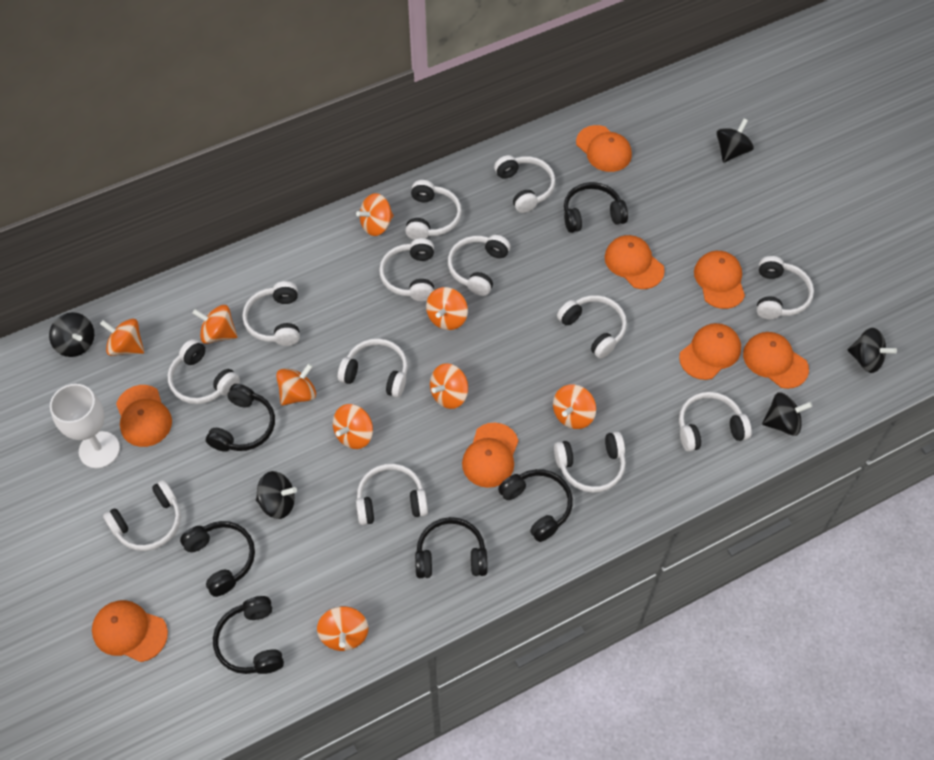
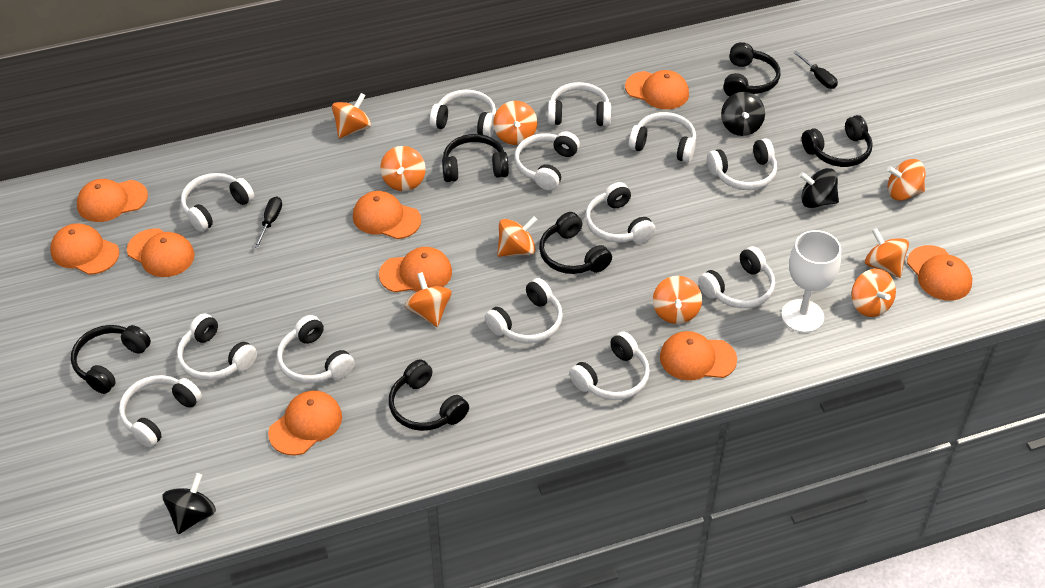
black screwdriver: 0 -> 2
black spinning top: 5 -> 3
orange cap: 8 -> 9

